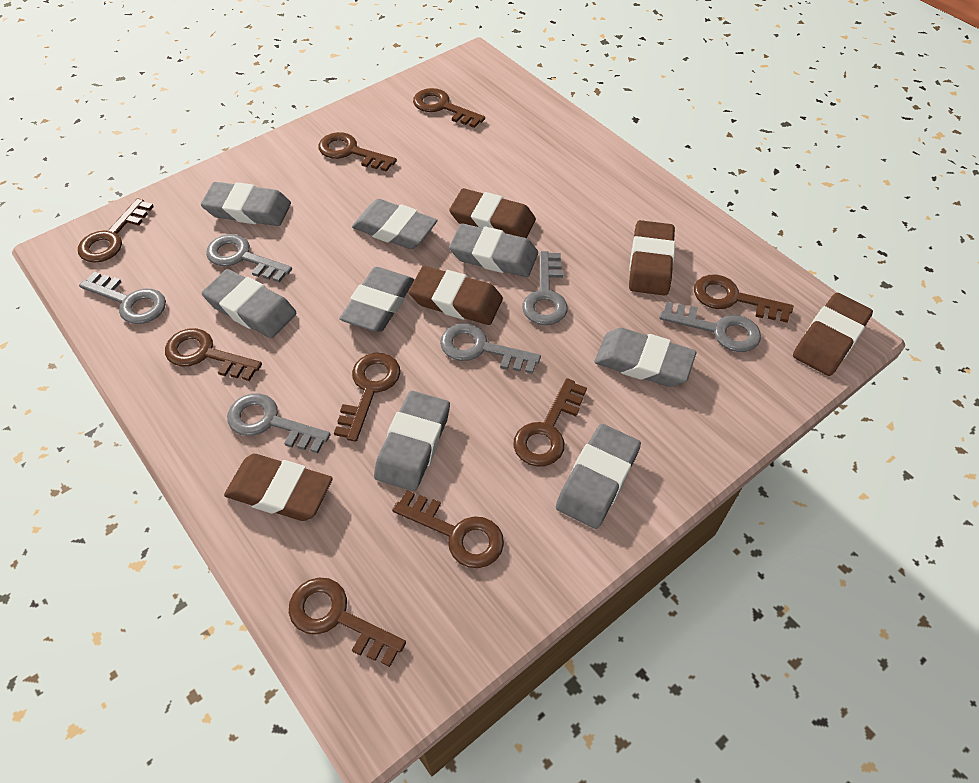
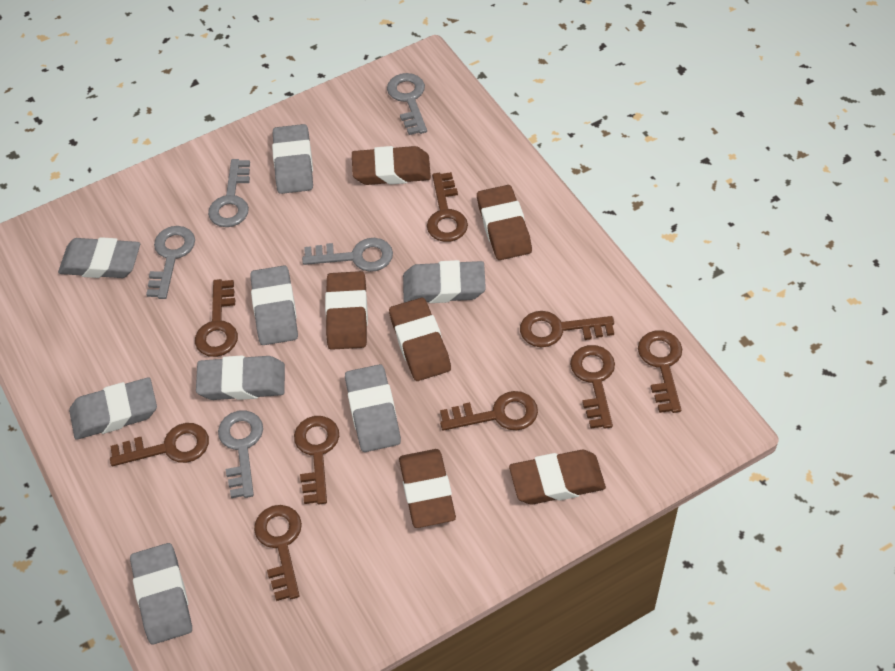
brown eraser: 5 -> 6
grey key: 6 -> 5

